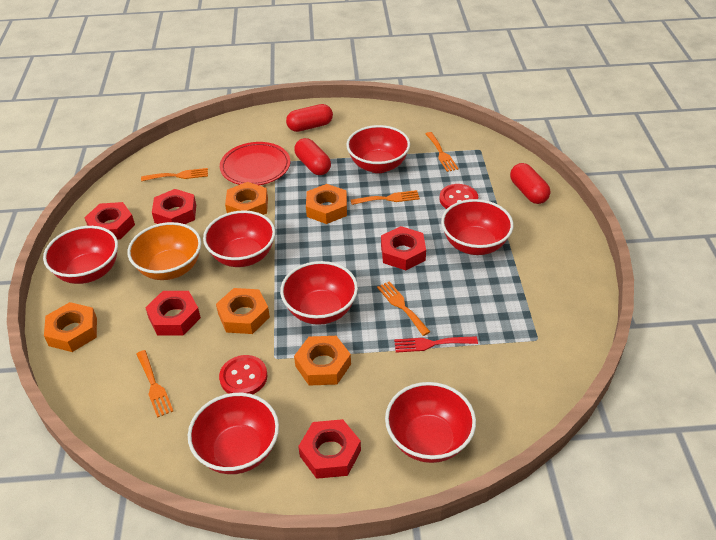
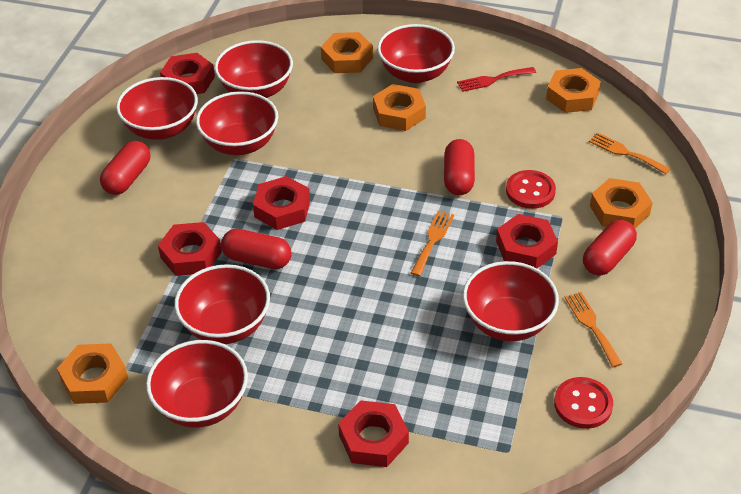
orange bowl: 1 -> 0
orange fork: 5 -> 3
red capsule: 3 -> 4
red plate: 1 -> 0

